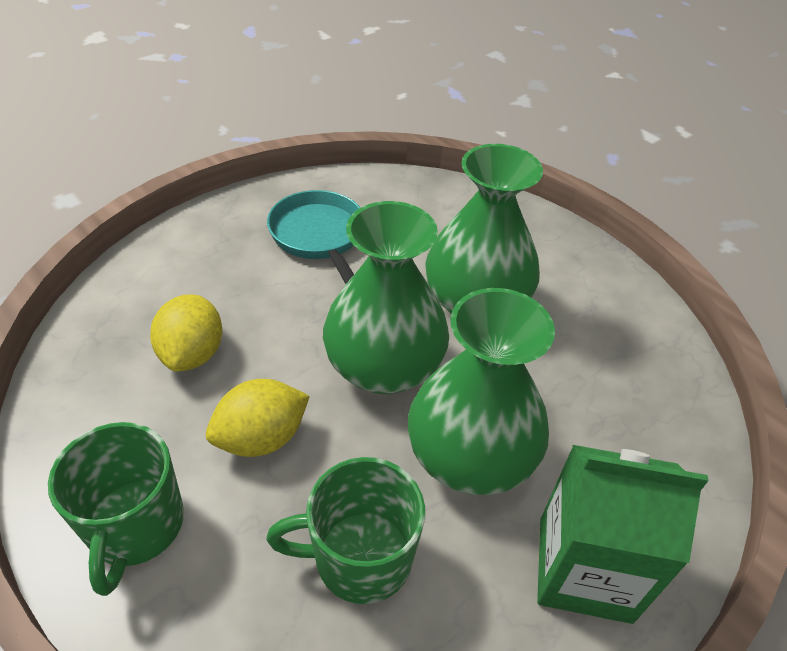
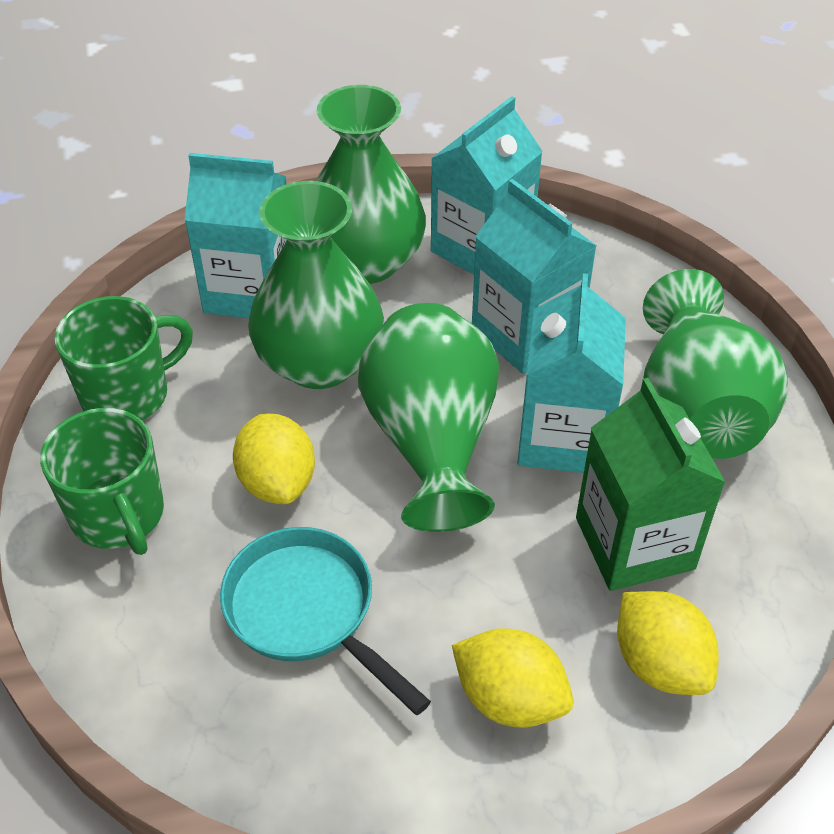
green vase: 3 -> 4
turquoise carton: 0 -> 4
yellow lemon: 2 -> 3

